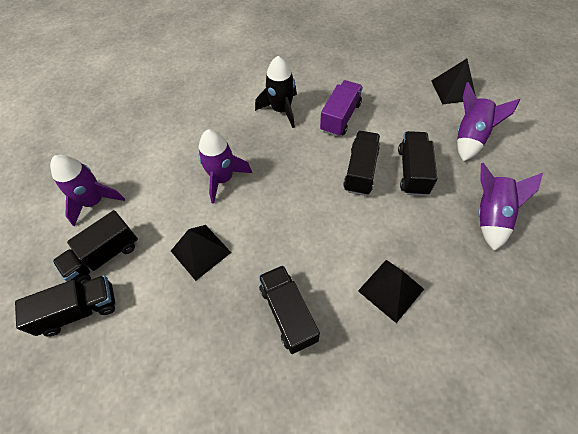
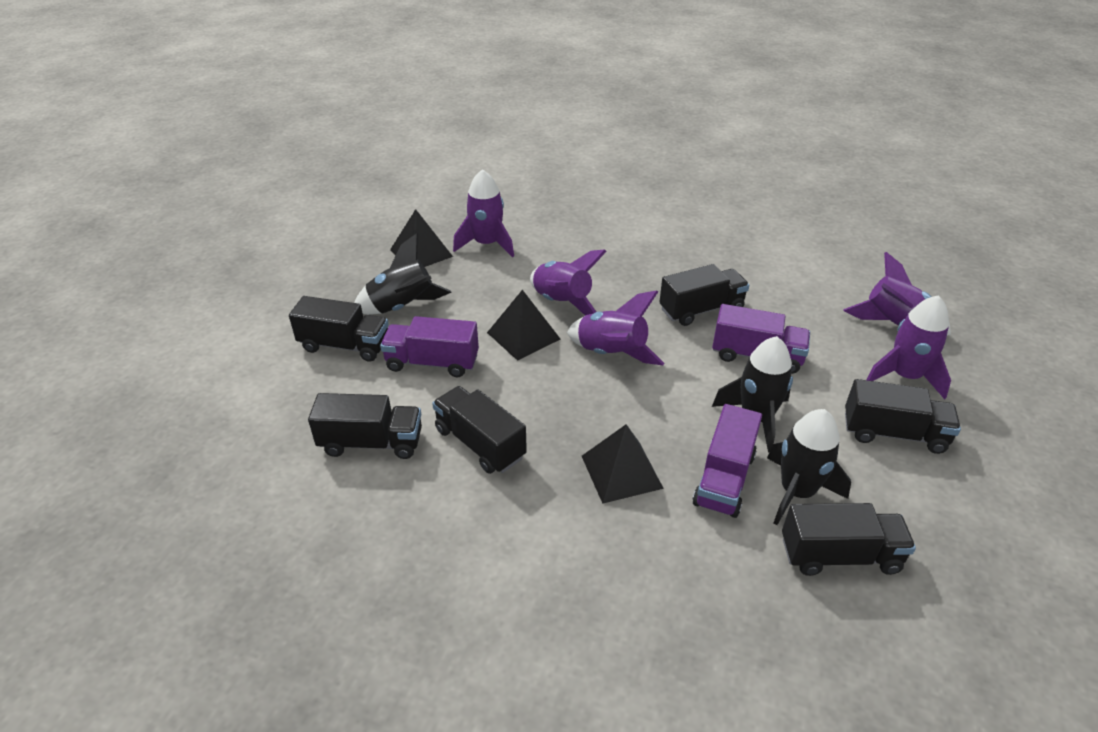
black rocket: 1 -> 3
black truck: 5 -> 6
purple rocket: 4 -> 5
purple truck: 1 -> 3

